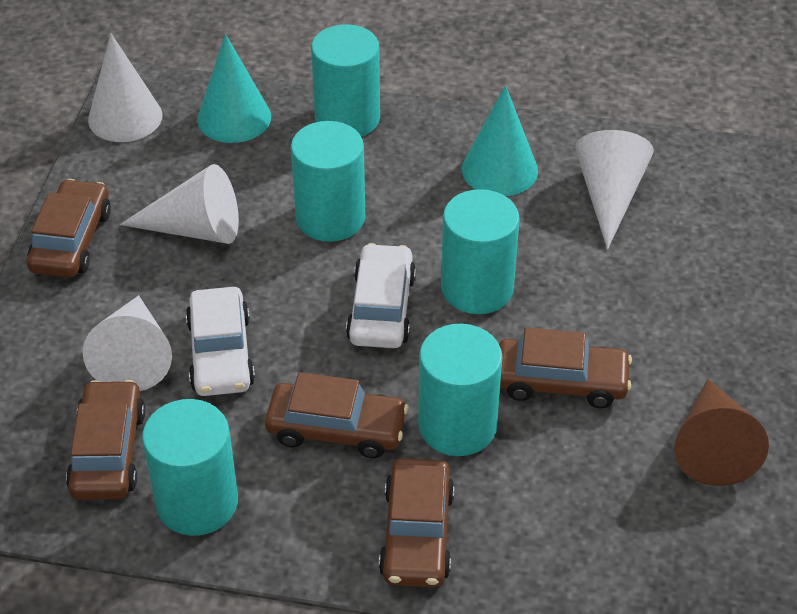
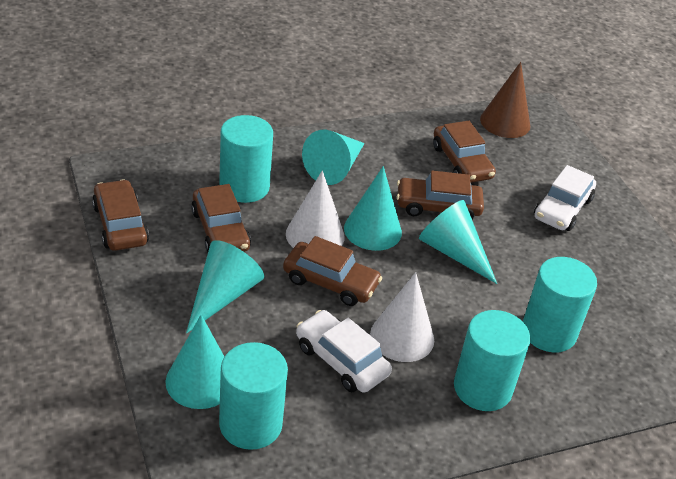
turquoise cone: 2 -> 5
turquoise cylinder: 5 -> 4
white cone: 4 -> 2

